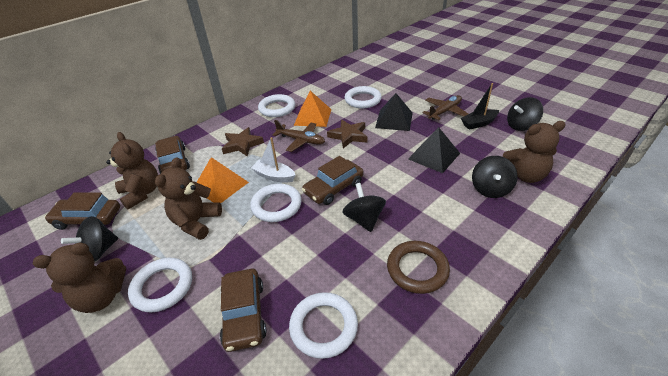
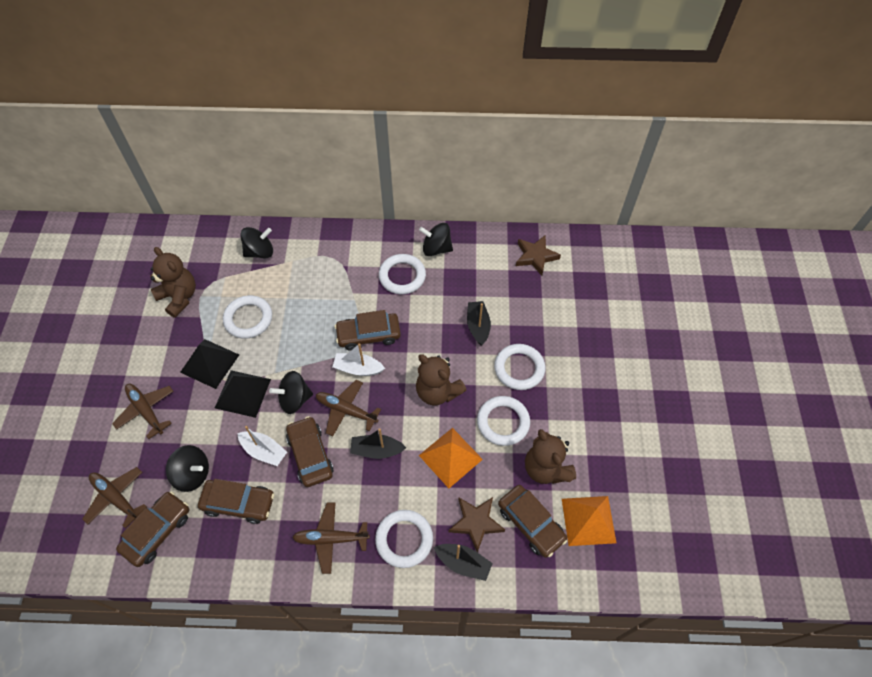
black boat: 1 -> 3
brown car: 4 -> 5
brown plane: 2 -> 4
brown ring: 1 -> 0
brown teddy bear: 4 -> 3
white boat: 1 -> 2

